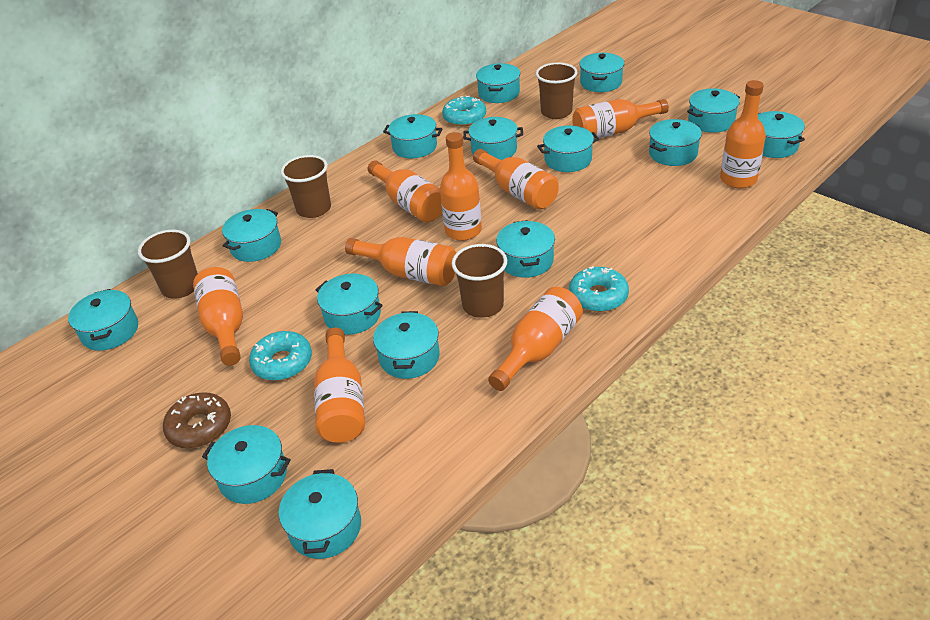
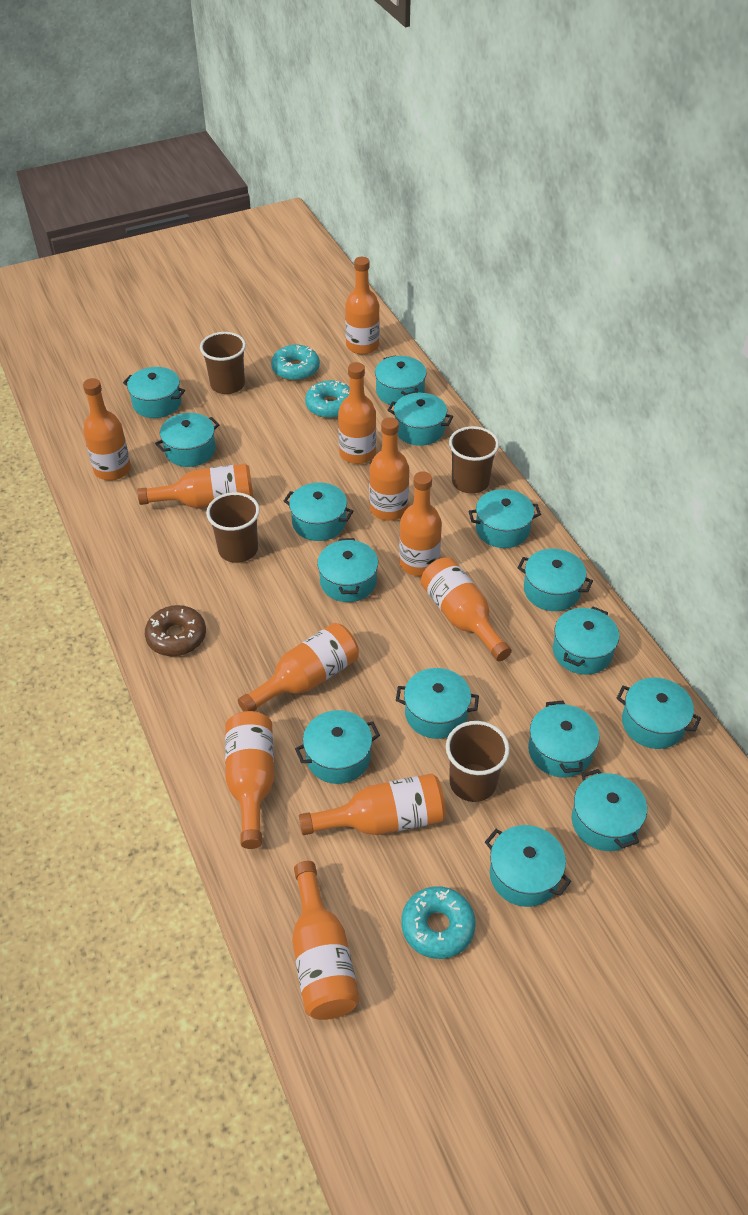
orange bottle: 9 -> 11

